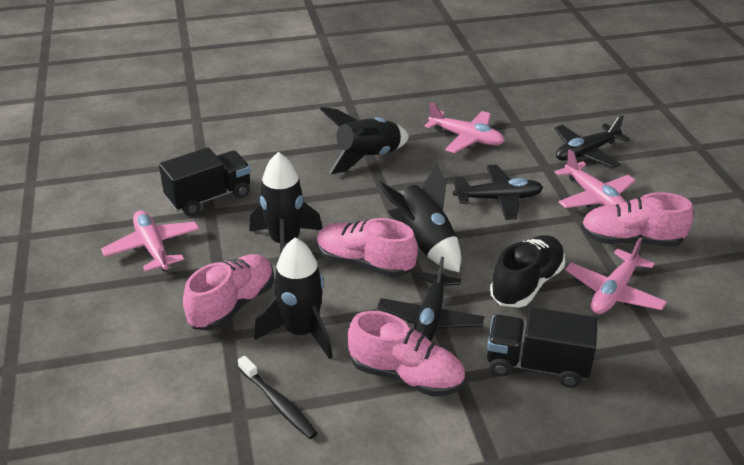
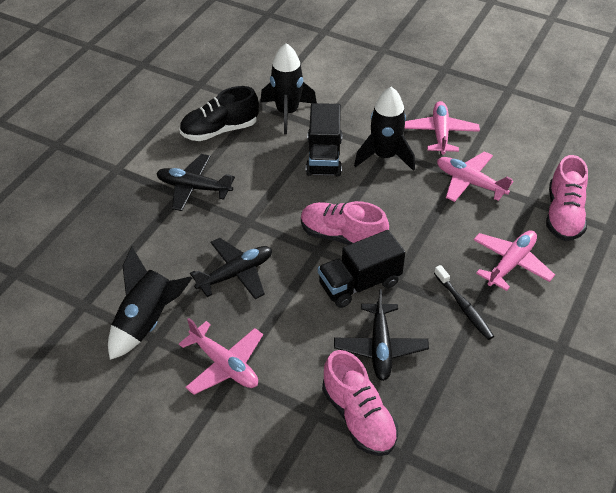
black rocket: 4 -> 3
pink shoe: 4 -> 3

